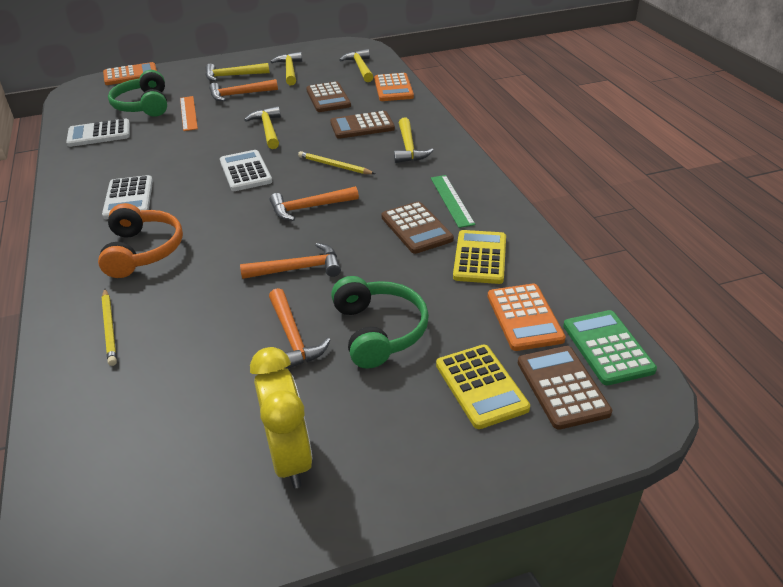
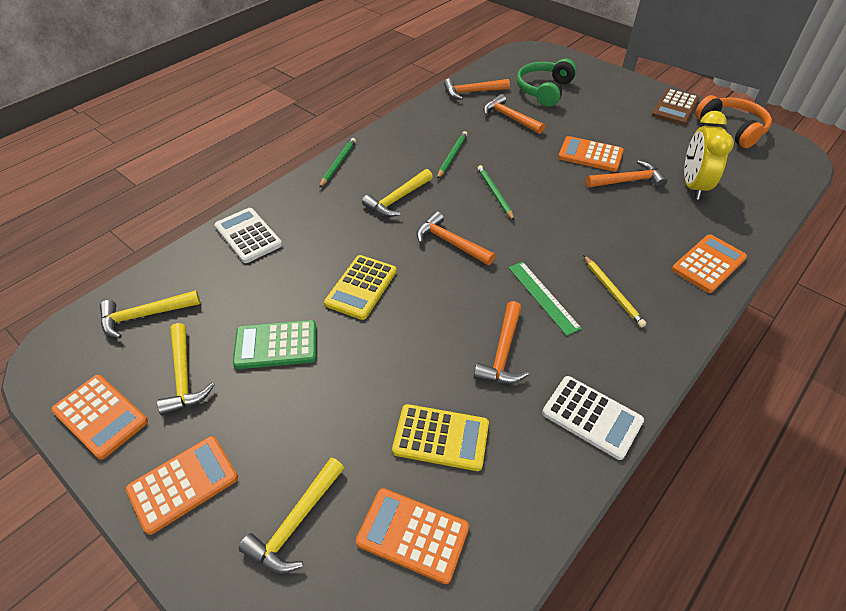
brown calculator: 4 -> 1
green headphones: 2 -> 1
green pencil: 0 -> 3
orange calculator: 3 -> 5
orange hammer: 4 -> 5
orange ruler: 1 -> 0
white calculator: 3 -> 2
yellow hammer: 5 -> 4
yellow pencil: 2 -> 1

